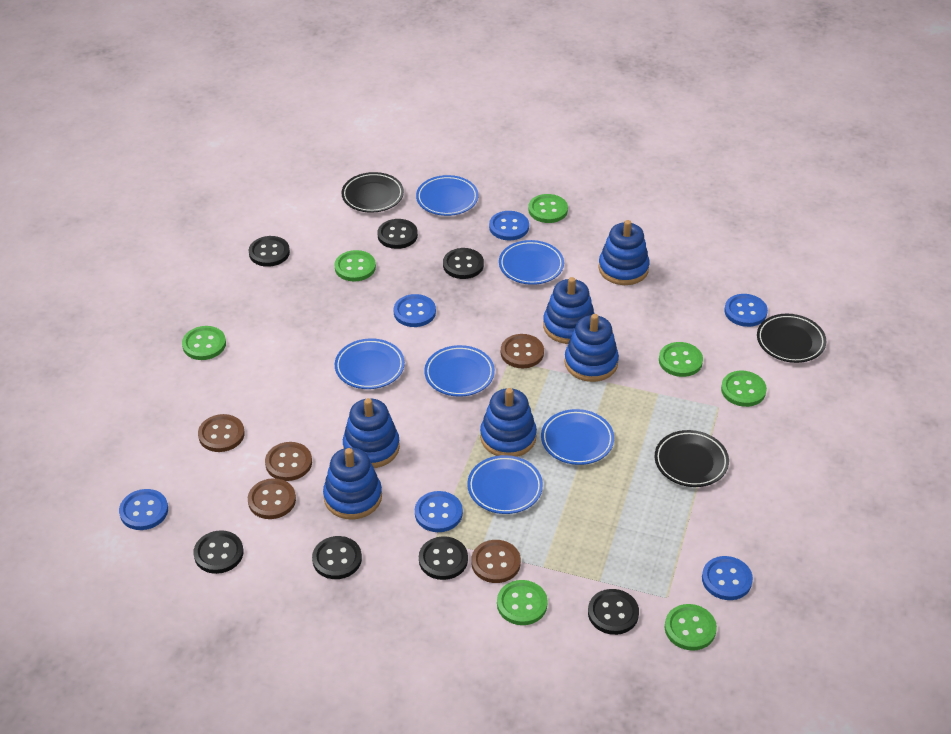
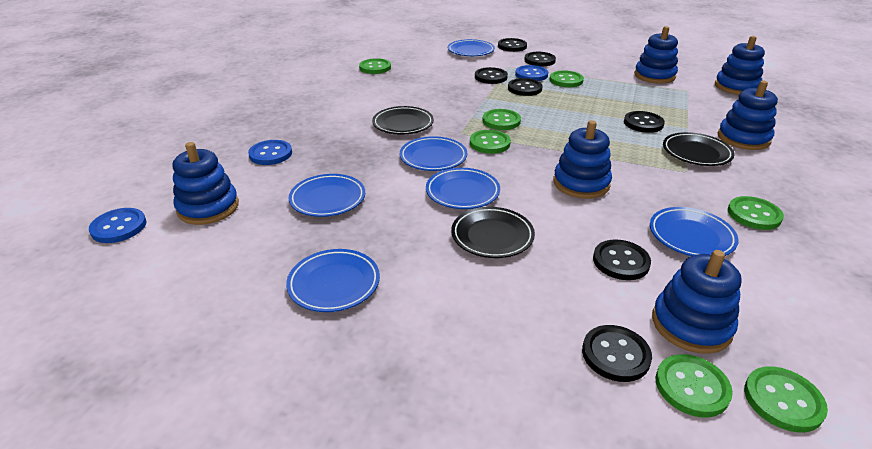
blue button: 6 -> 3
brown button: 5 -> 0

